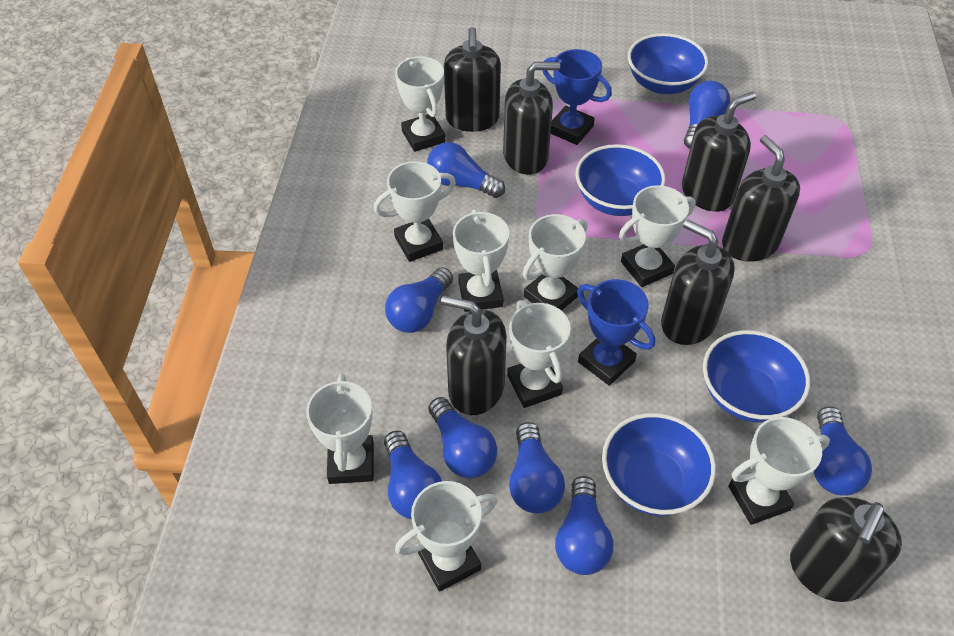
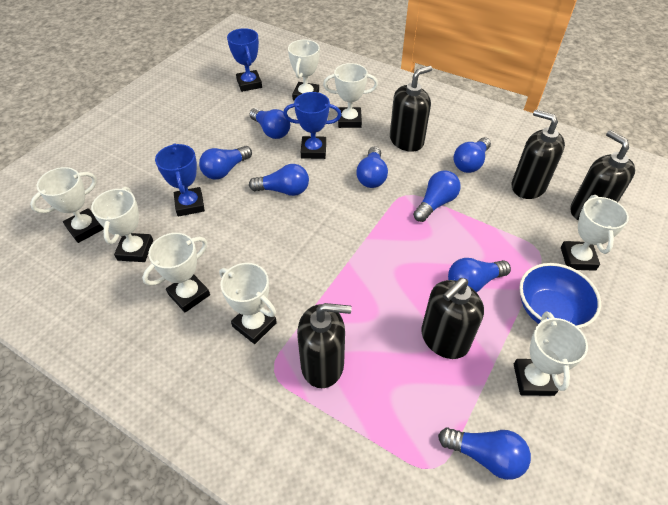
black soap dispenser: 7 -> 5
blue bowl: 4 -> 1
blue trophy: 2 -> 3
white trophy: 9 -> 8

